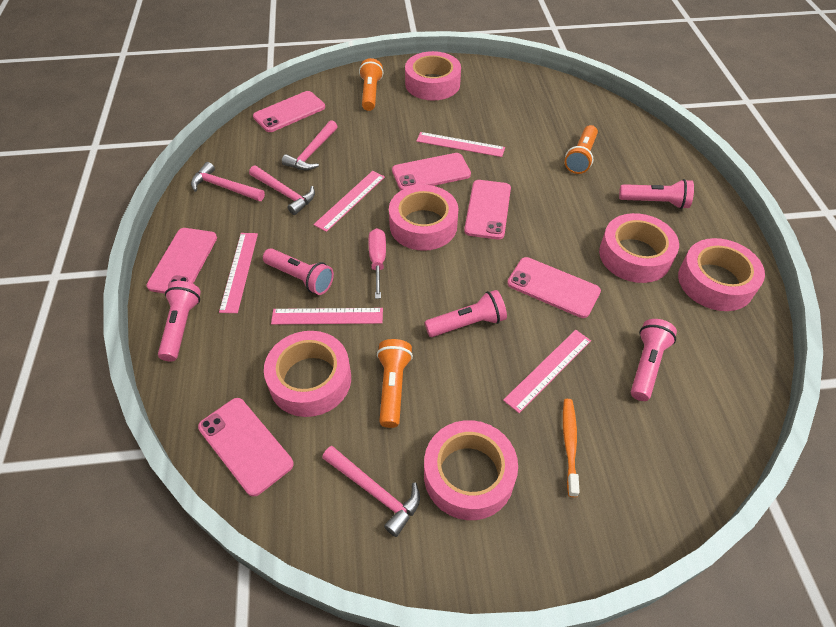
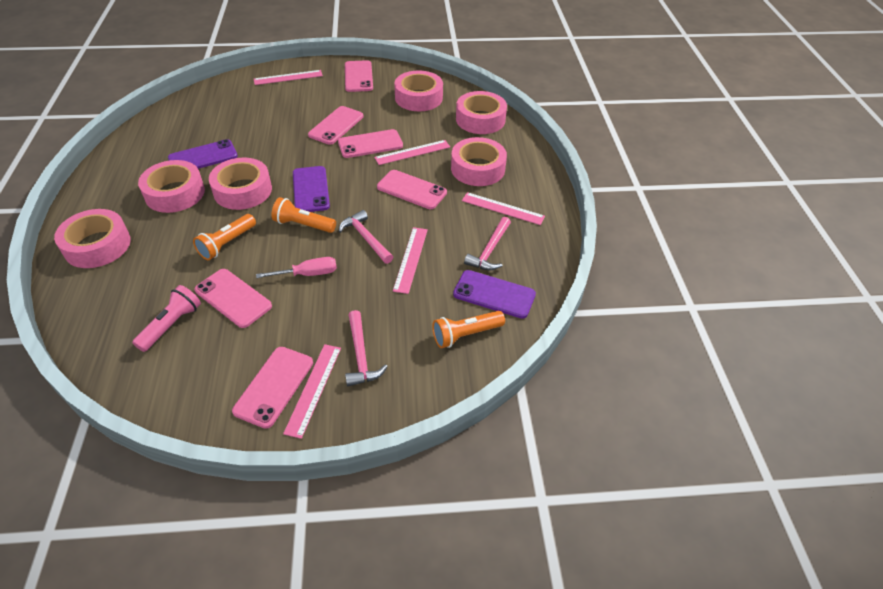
orange toothbrush: 1 -> 0
pink flashlight: 5 -> 1
pink hammer: 4 -> 3
purple phone: 0 -> 3

